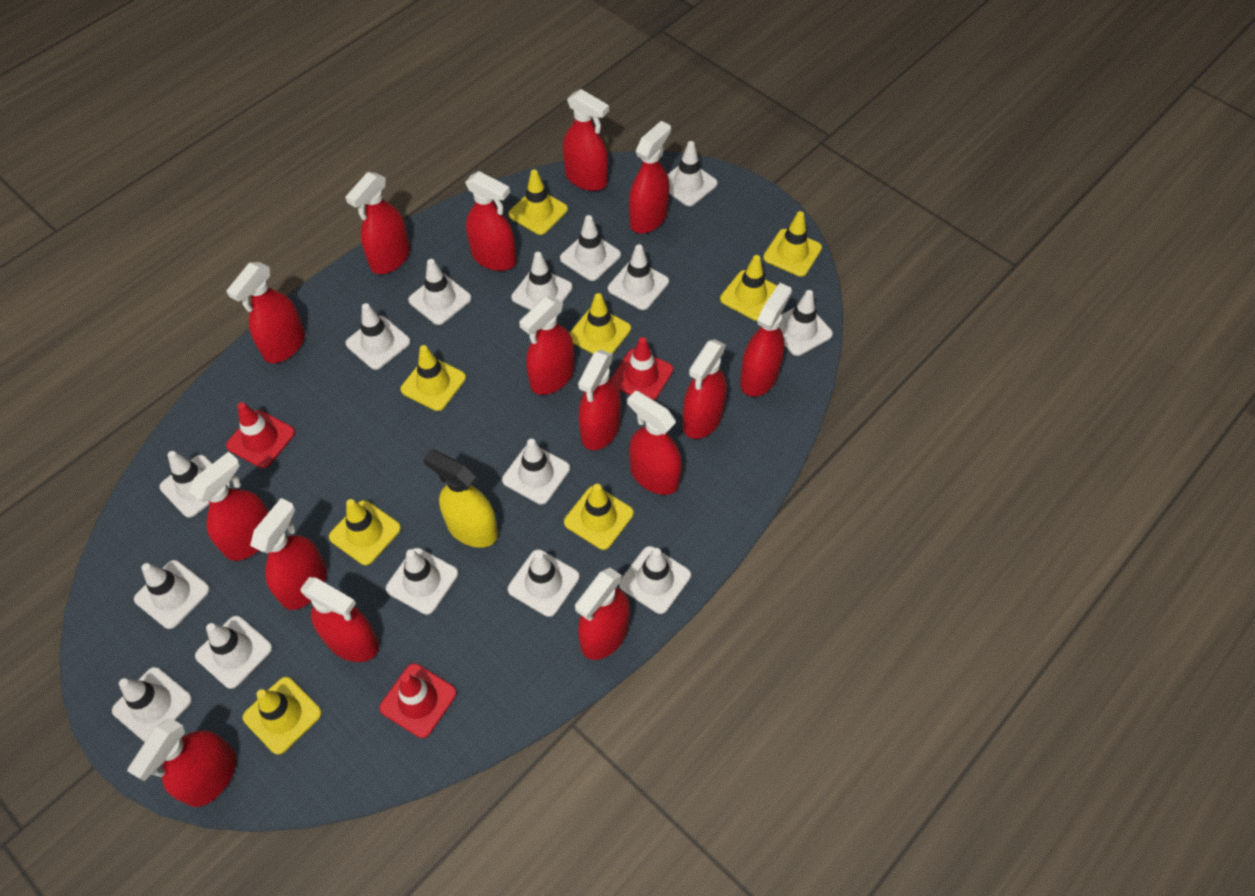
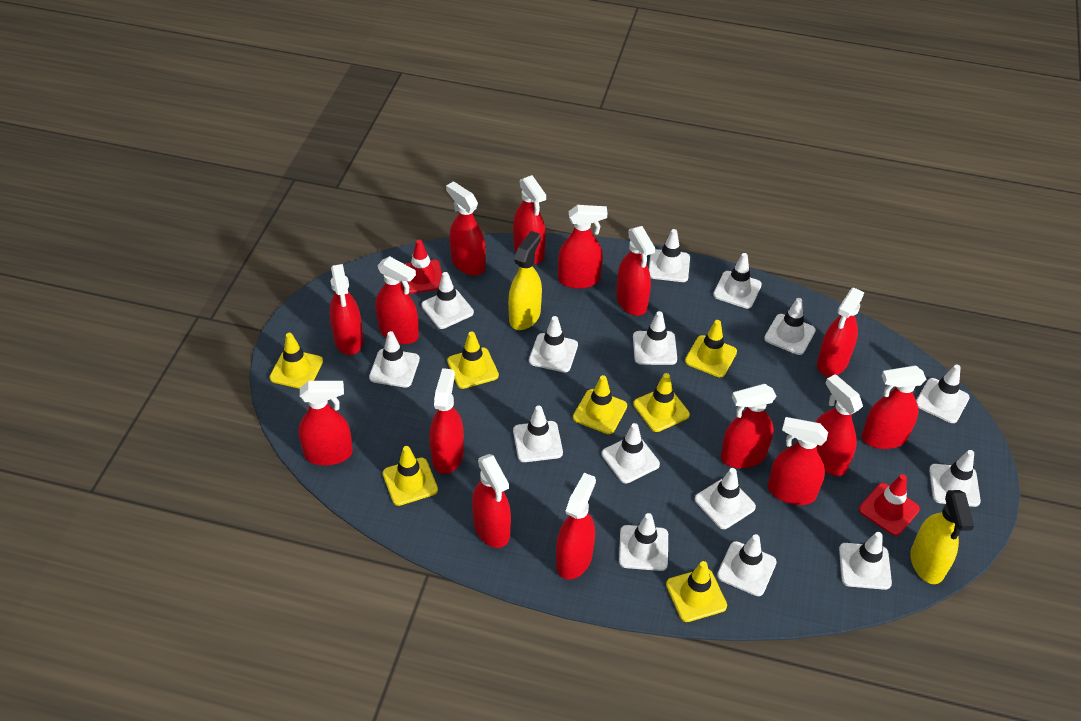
red traffic cone: 3 -> 2
yellow spray bottle: 1 -> 2
yellow traffic cone: 8 -> 7

